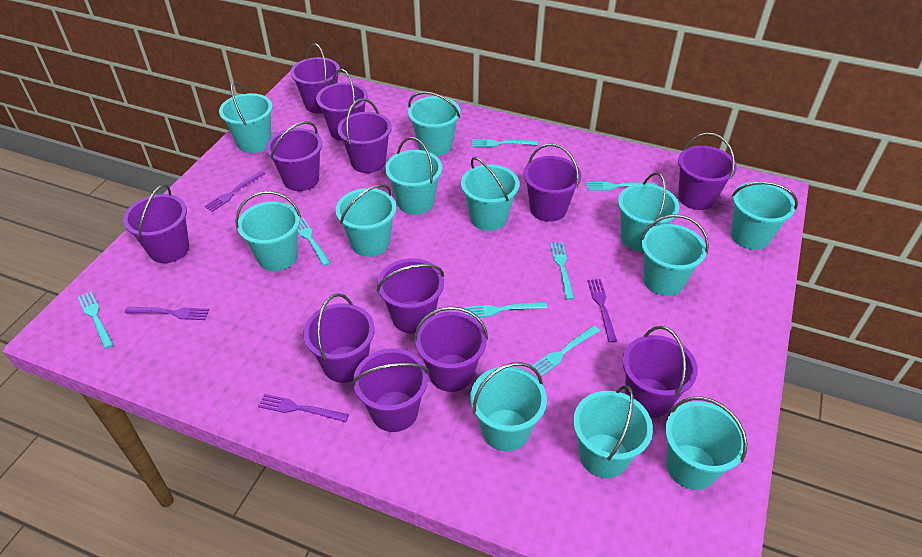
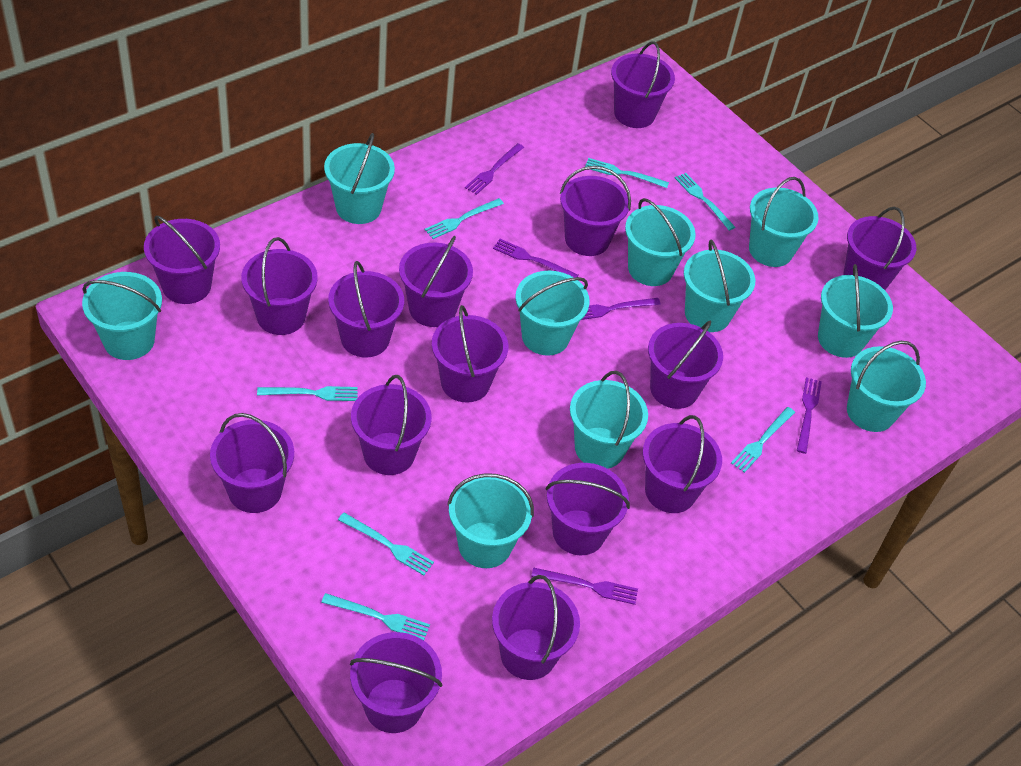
purple bucket: 12 -> 15
purple fork: 4 -> 5
turquoise bucket: 12 -> 10

